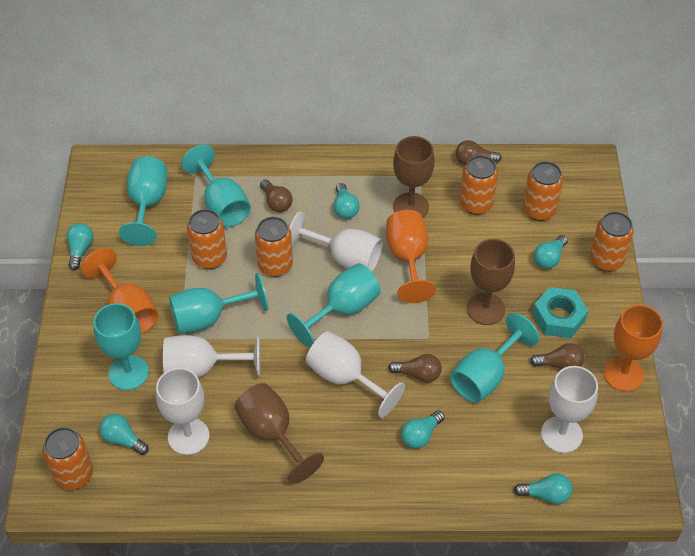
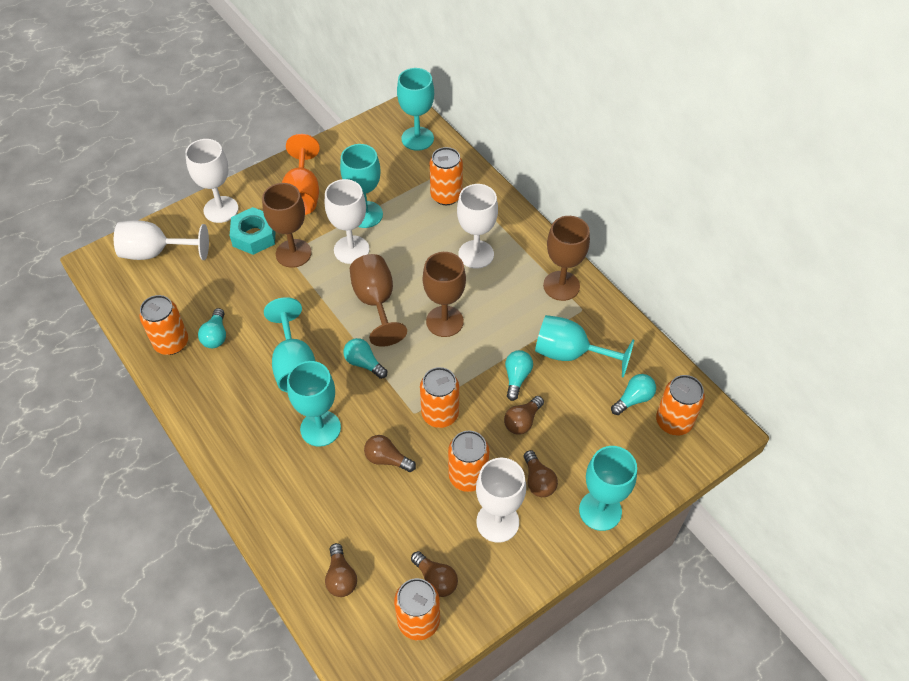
brown goblet: 3 -> 4
brown light bulb: 4 -> 5
orange goblet: 3 -> 1
turquoise light bulb: 6 -> 4

